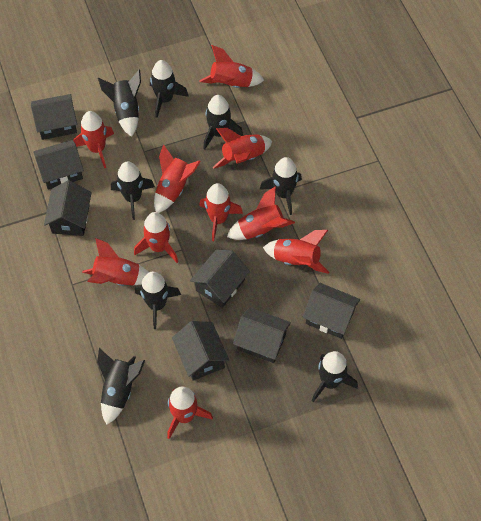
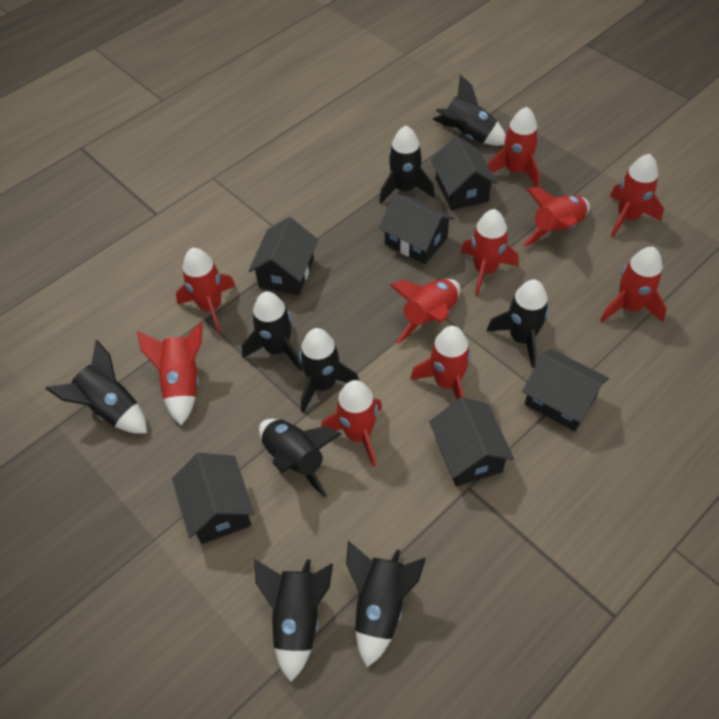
black house: 7 -> 6
black rocket: 8 -> 9

